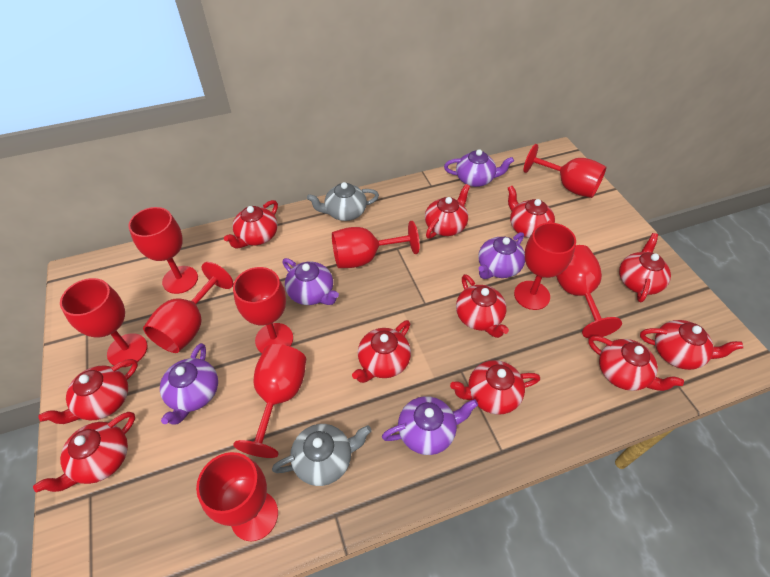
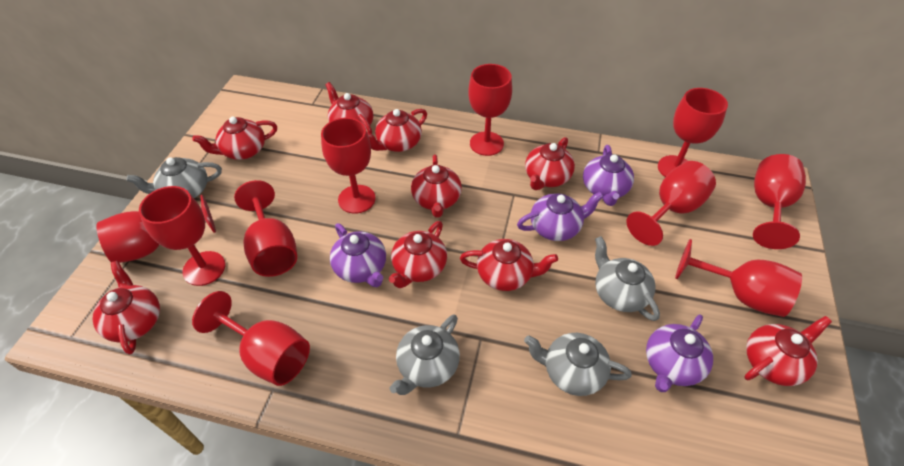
grey teapot: 2 -> 4
purple teapot: 5 -> 4
red teapot: 11 -> 9

